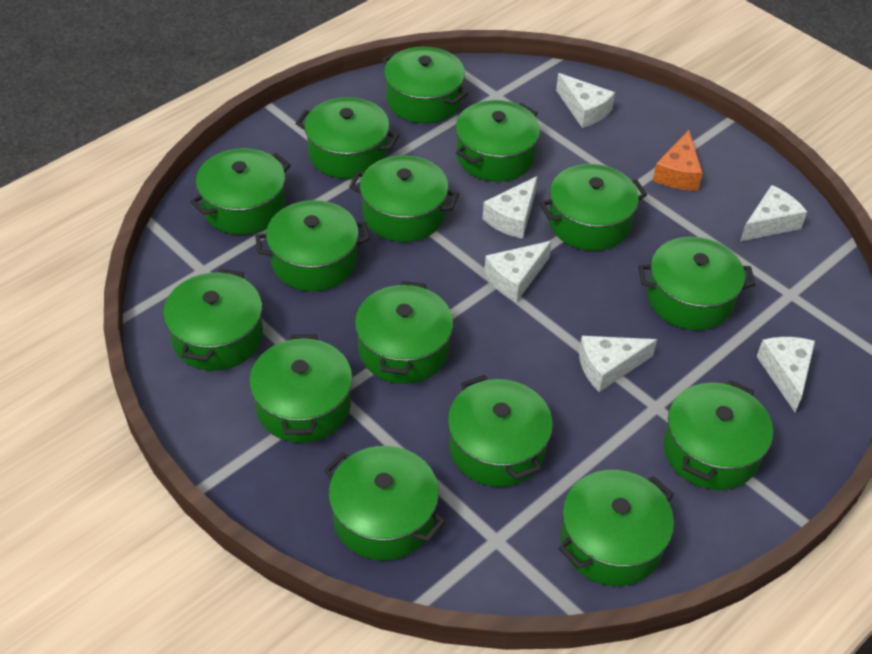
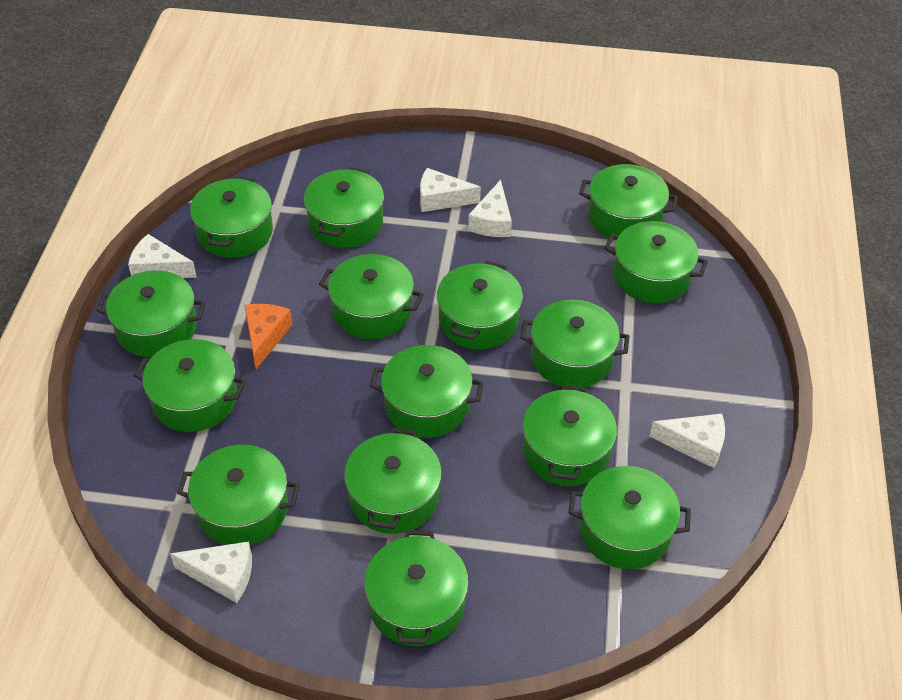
white cheese: 6 -> 5

